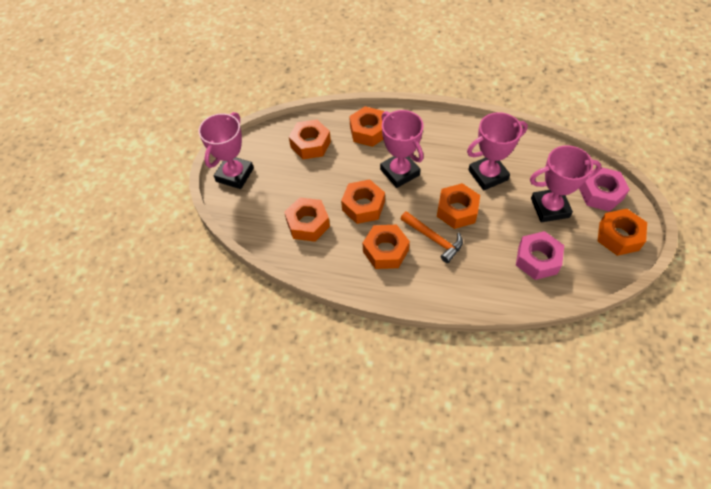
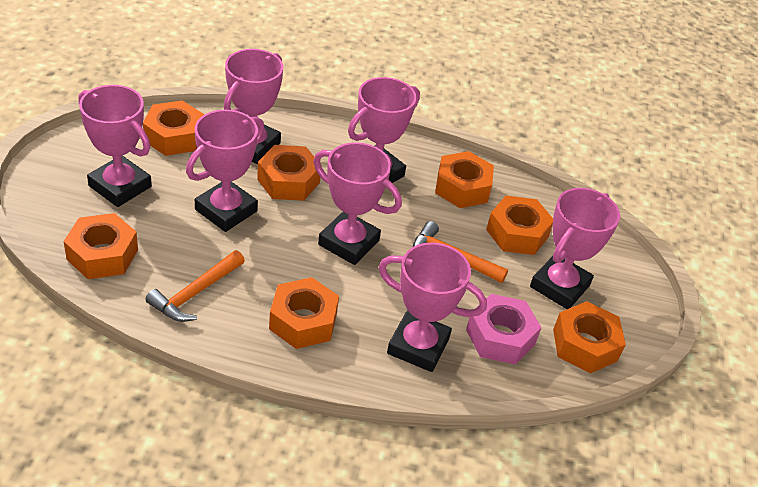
orange hammer: 1 -> 2
pink nut: 2 -> 1
pink trophy: 4 -> 7

